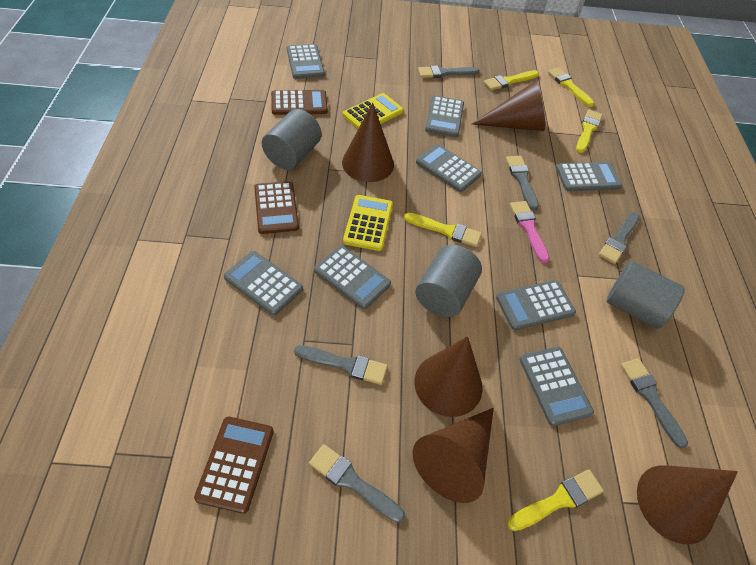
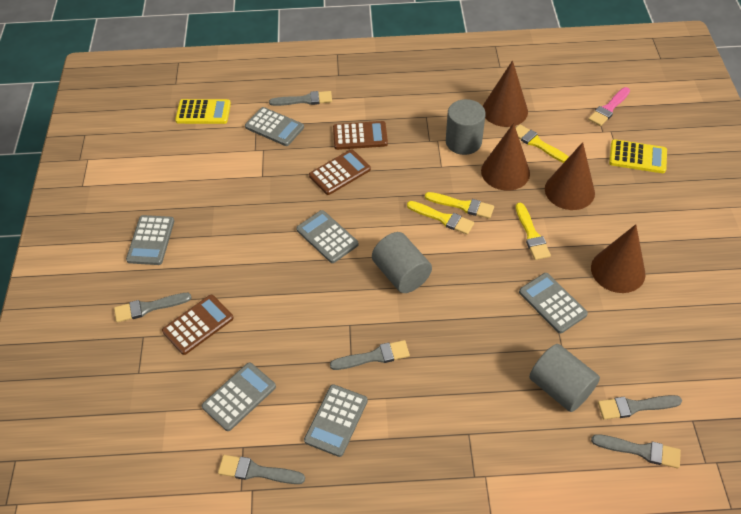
brown cone: 5 -> 4
grey calculator: 8 -> 6
yellow brush: 5 -> 4

